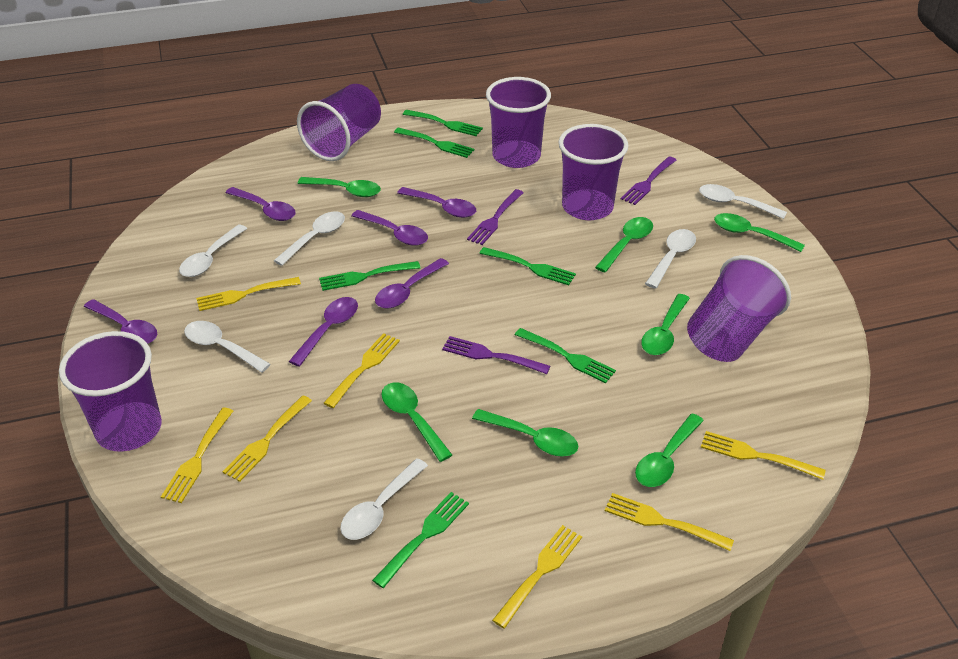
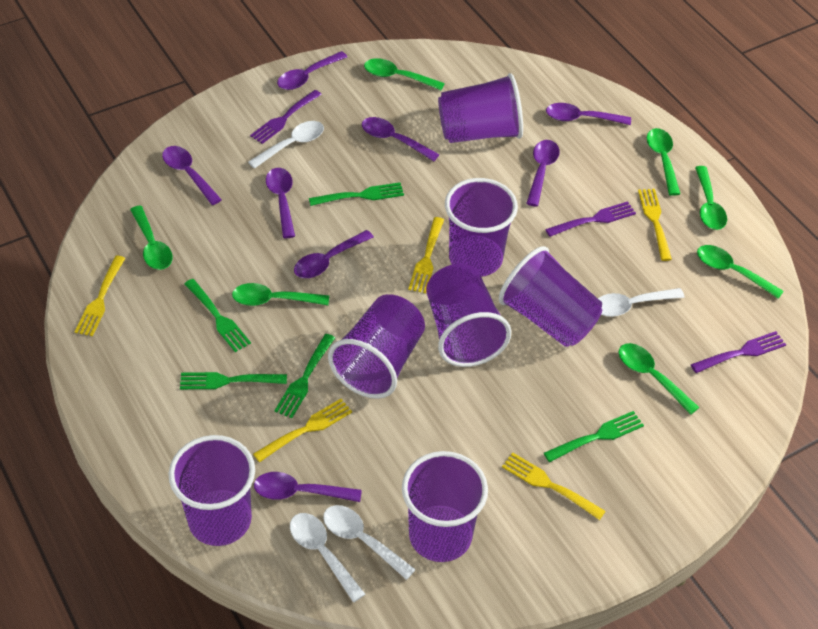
green fork: 6 -> 5
purple cup: 5 -> 7
purple spoon: 6 -> 8
white spoon: 6 -> 4
yellow fork: 7 -> 5

